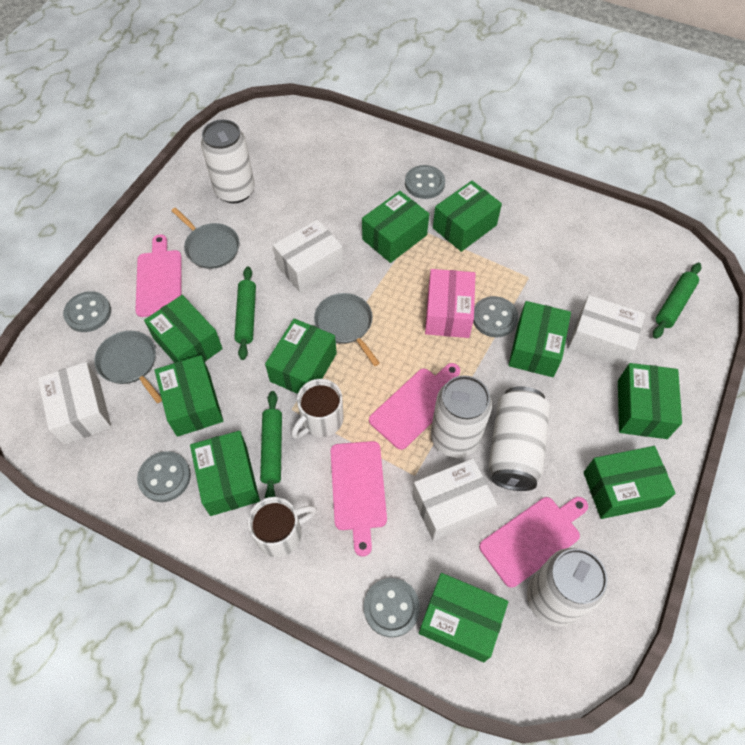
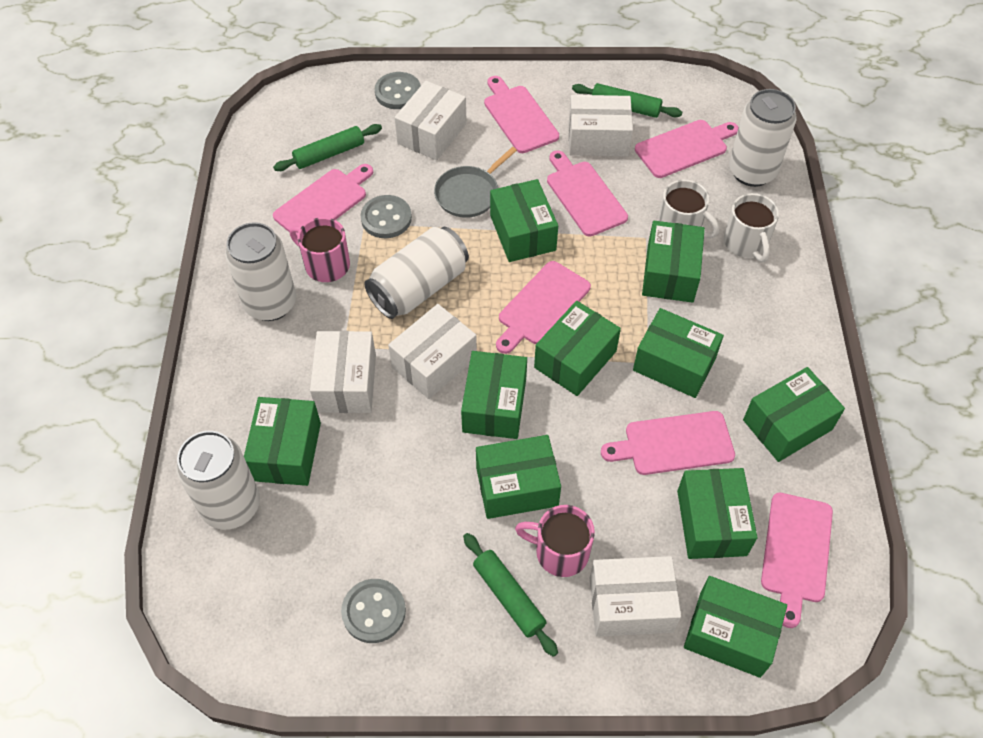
grey button: 5 -> 3
grey pan: 3 -> 1
pink box: 1 -> 0
pink cutting board: 4 -> 7
pink mug: 0 -> 2
white box: 4 -> 5

